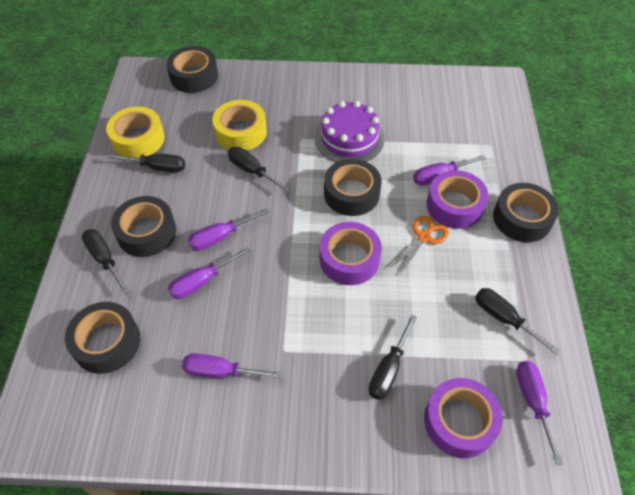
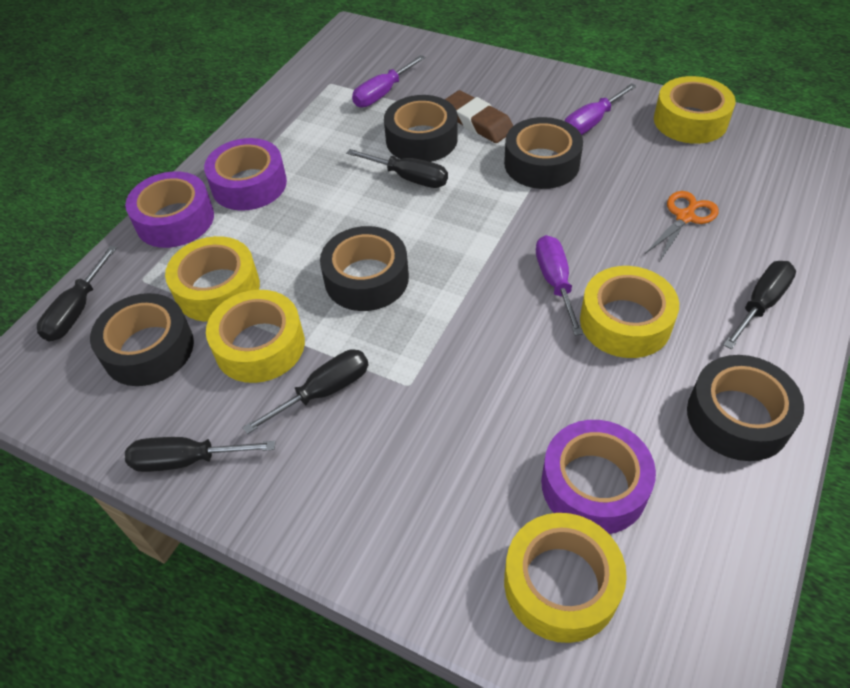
brown eraser: 0 -> 1
purple cake: 1 -> 0
purple screwdriver: 5 -> 3
yellow tape: 2 -> 5

